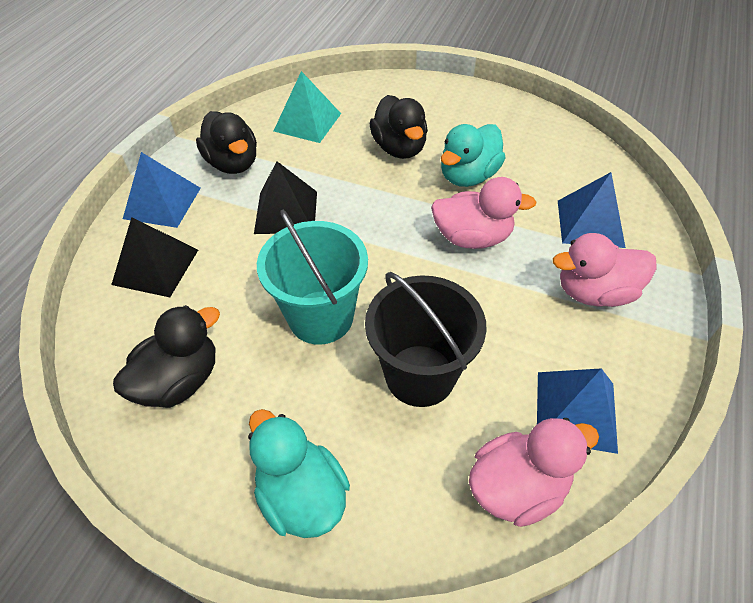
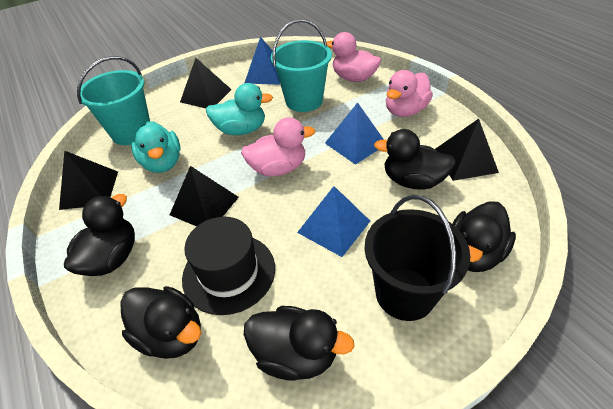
black duck: 3 -> 5
black hat: 0 -> 1
black pyramid: 2 -> 4
turquoise bucket: 1 -> 2
turquoise pyramid: 1 -> 0

